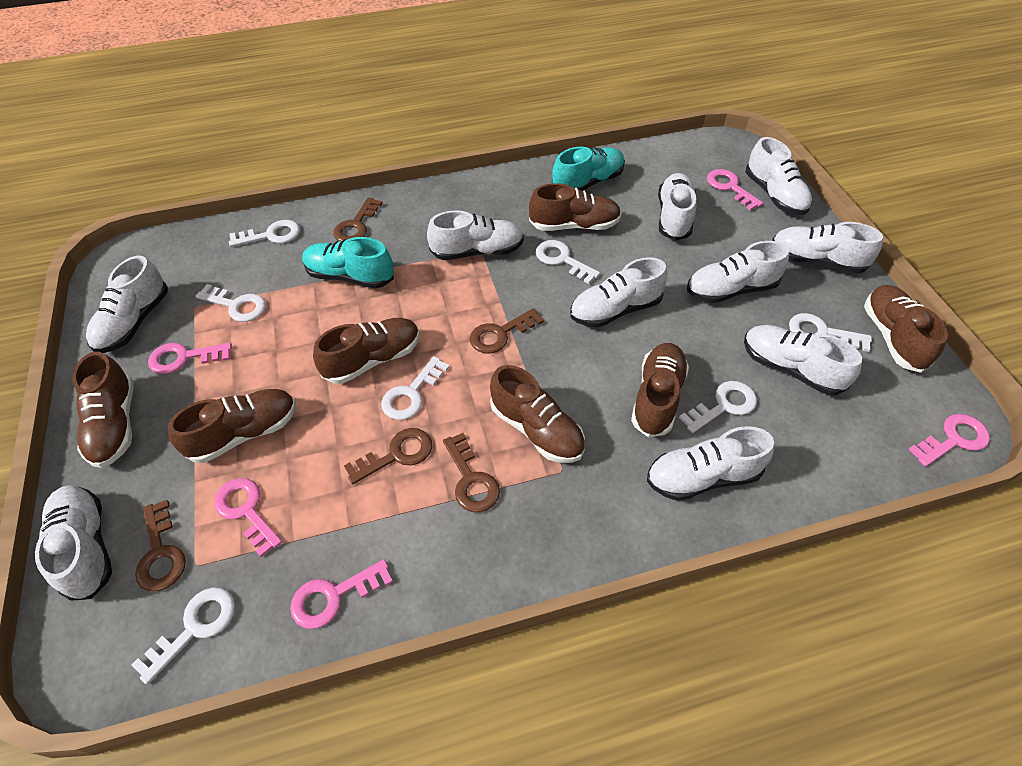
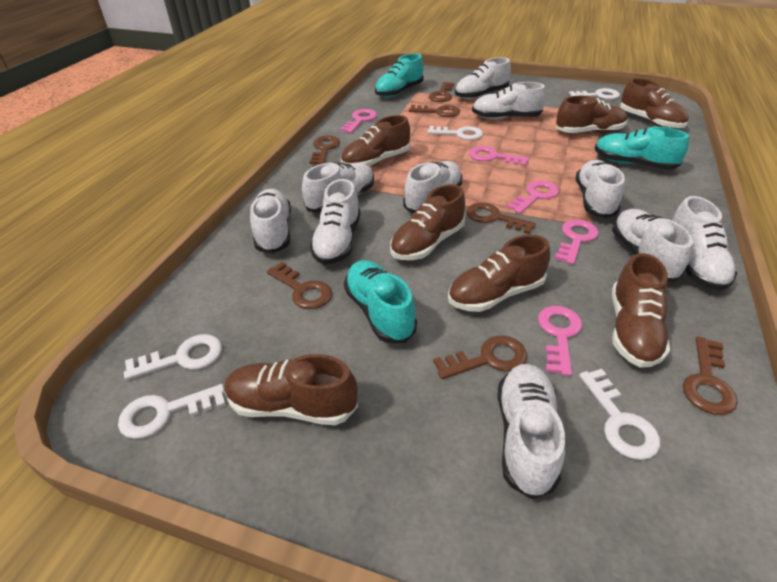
brown key: 5 -> 7
turquoise shoe: 2 -> 3
white key: 7 -> 5

